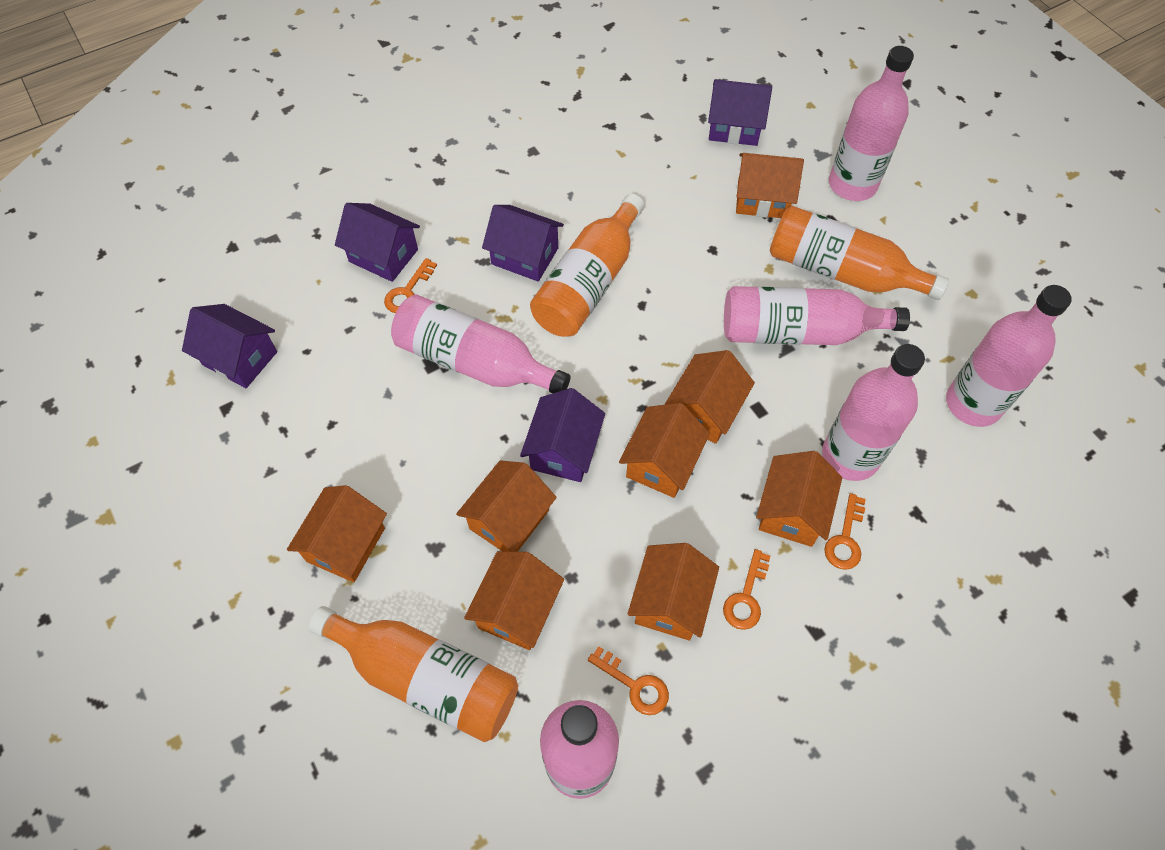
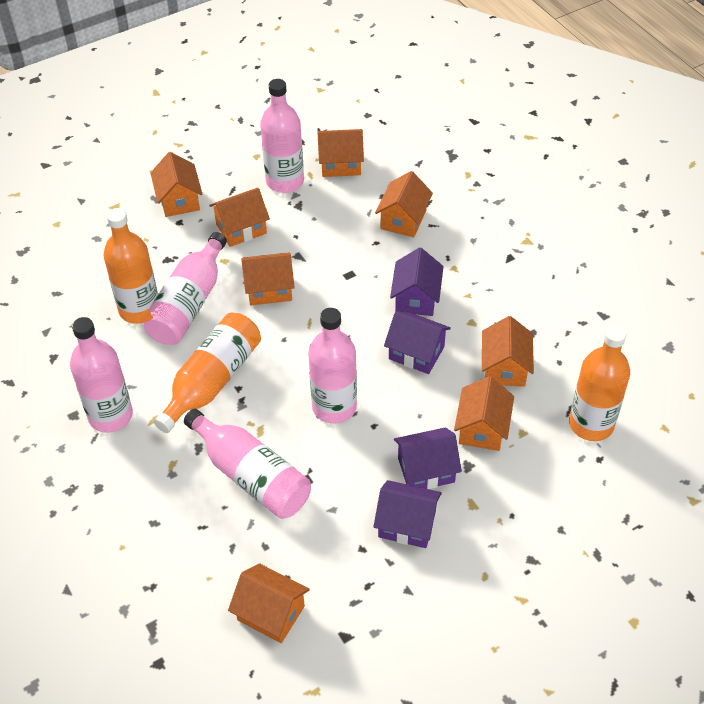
orange key: 4 -> 0
pink bottle: 6 -> 5
purple house: 5 -> 4

